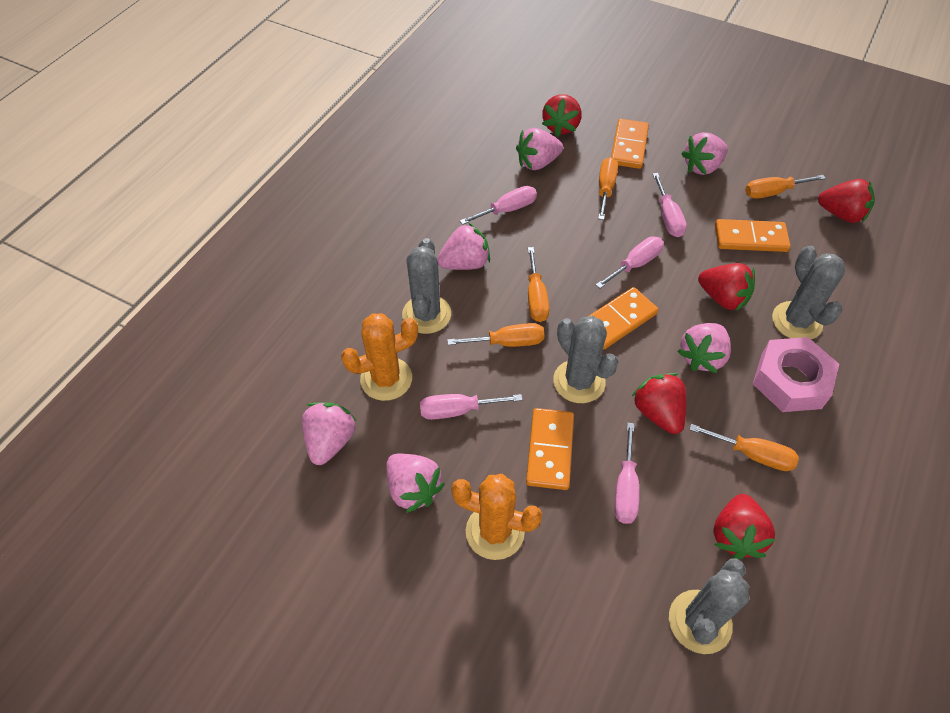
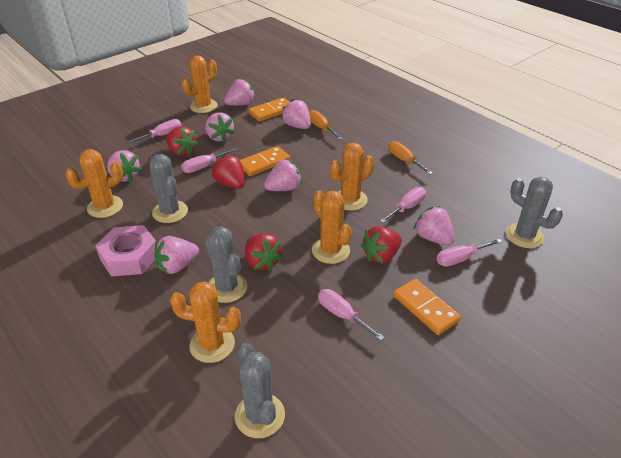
orange cactus: 2 -> 5
orange domino: 4 -> 3
orange screwdriver: 5 -> 2
pink strawberry: 6 -> 7
red strawberry: 5 -> 4

